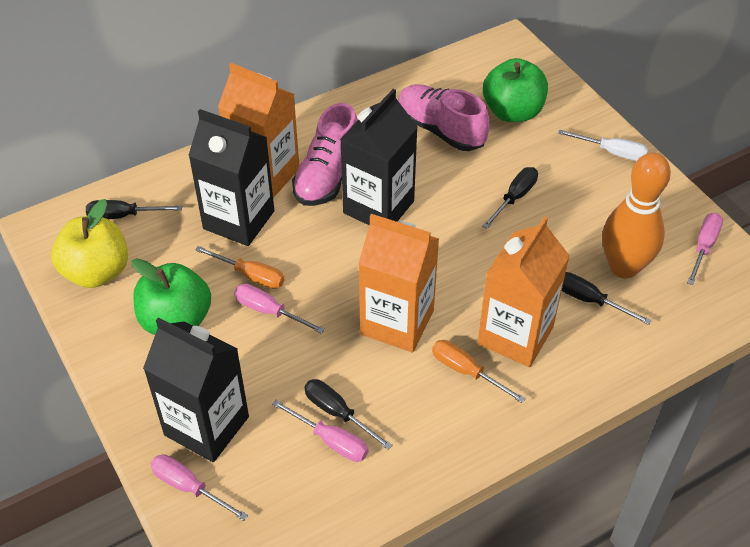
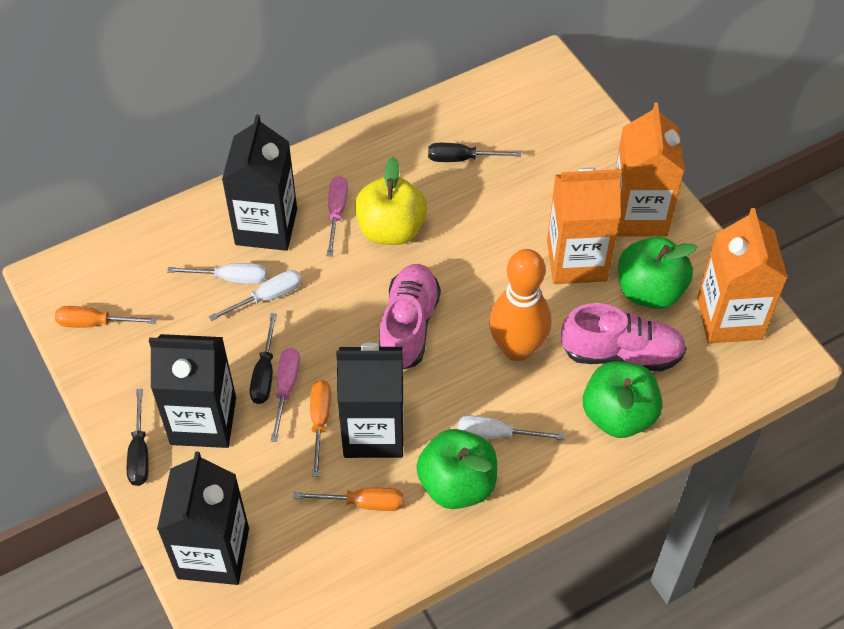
black carton: 3 -> 4
black screwdriver: 4 -> 3
green apple: 2 -> 3
orange screwdriver: 2 -> 3
pink screwdriver: 4 -> 2
white screwdriver: 1 -> 3

